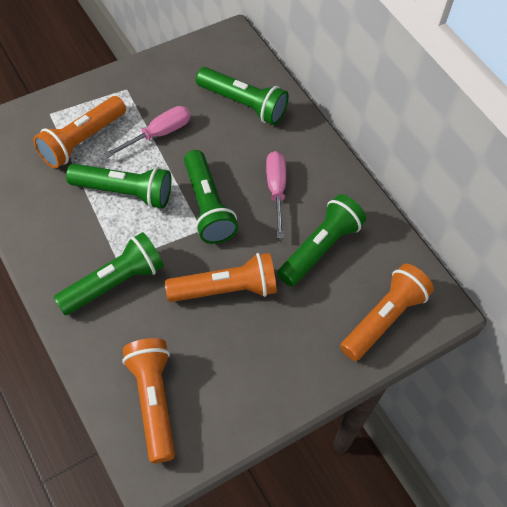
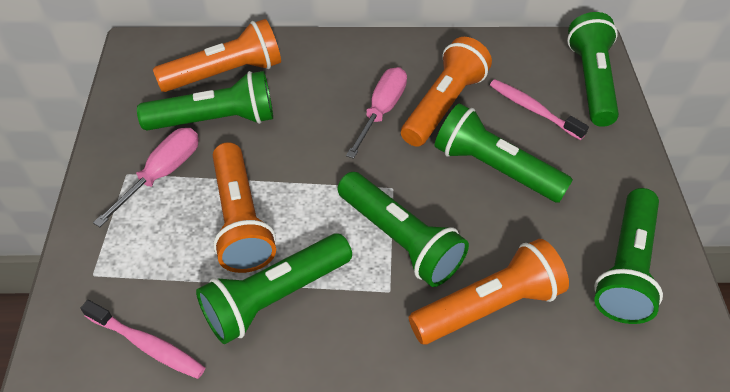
green flashlight: 5 -> 6
pink toothbrush: 0 -> 2

